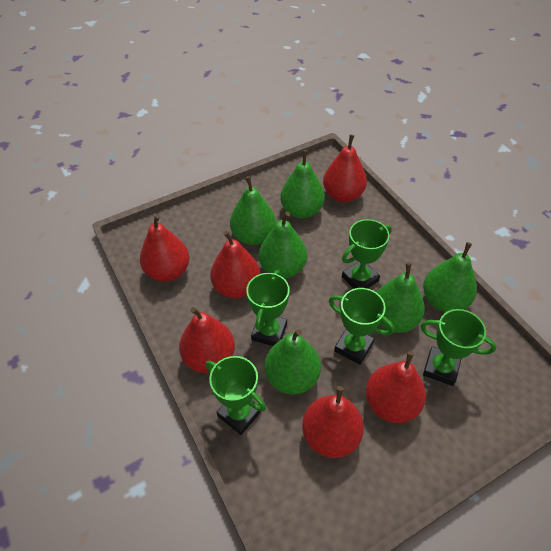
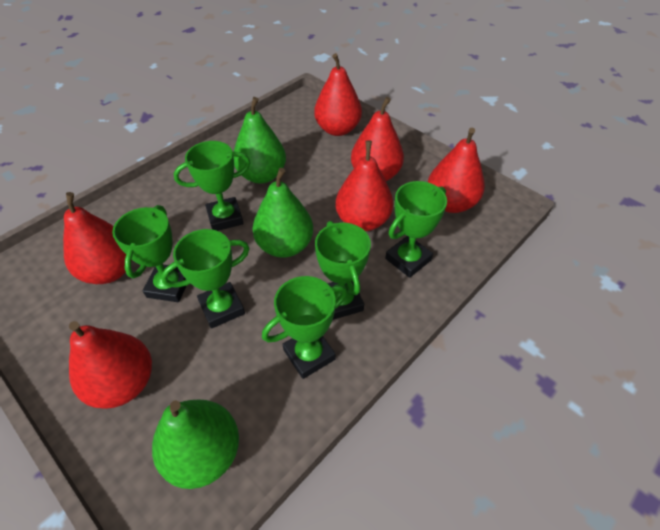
green pear: 6 -> 3
green trophy: 5 -> 6

